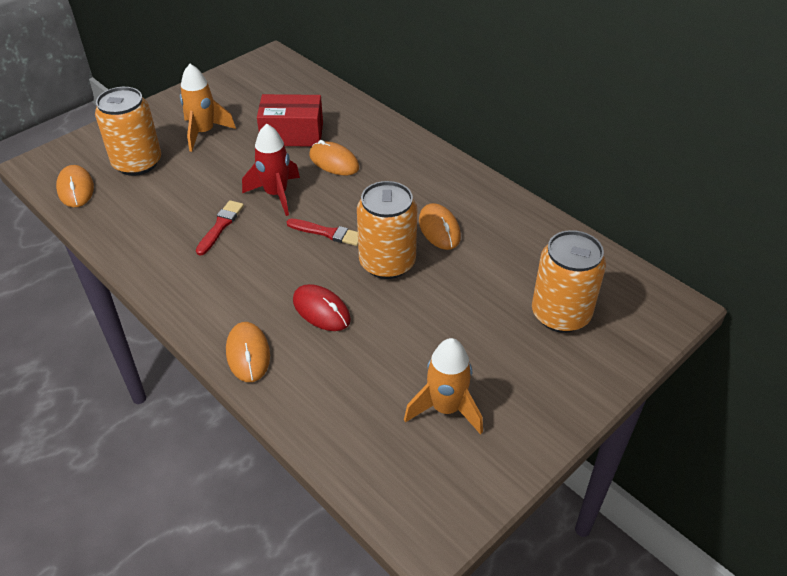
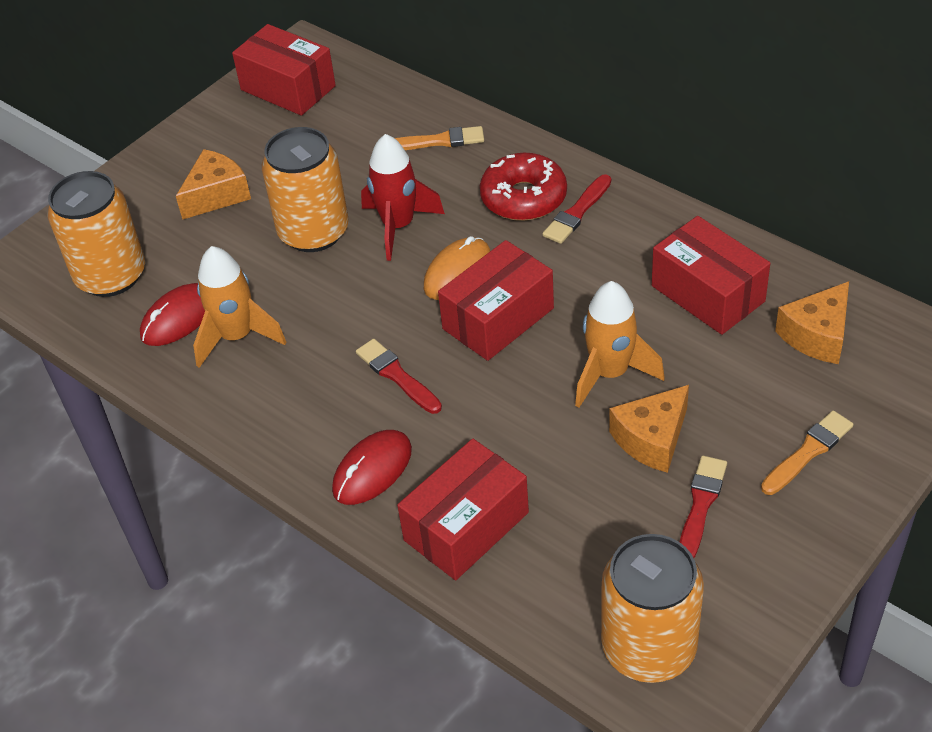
orange brush: 0 -> 2
orange cheese: 0 -> 3
orange mouse: 4 -> 1
red box: 1 -> 4
red brush: 2 -> 3
red donut: 0 -> 1
red mouse: 1 -> 2

